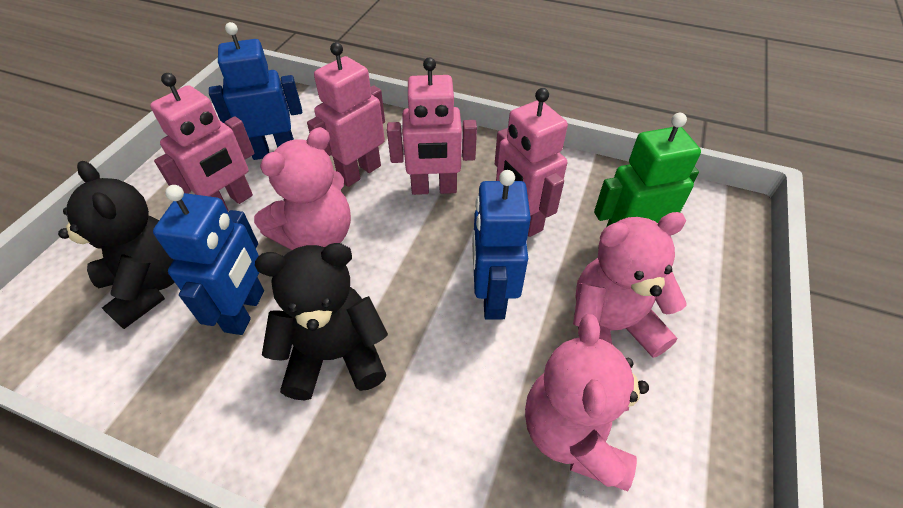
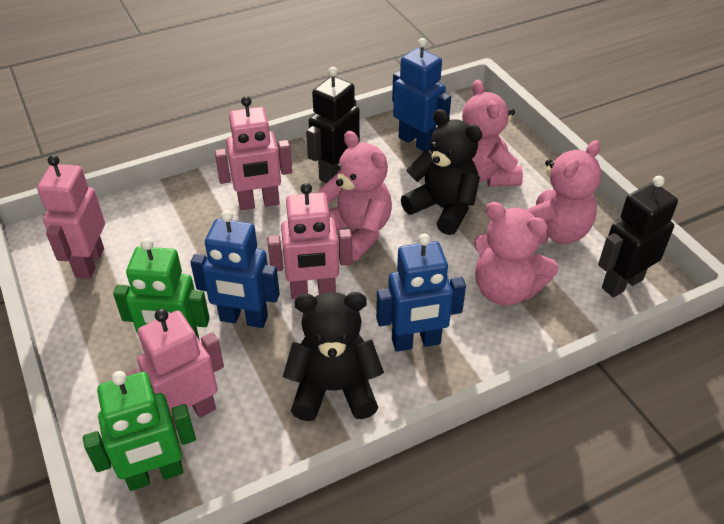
black robot: 0 -> 2
green robot: 1 -> 2
pink teddy bear: 3 -> 4

